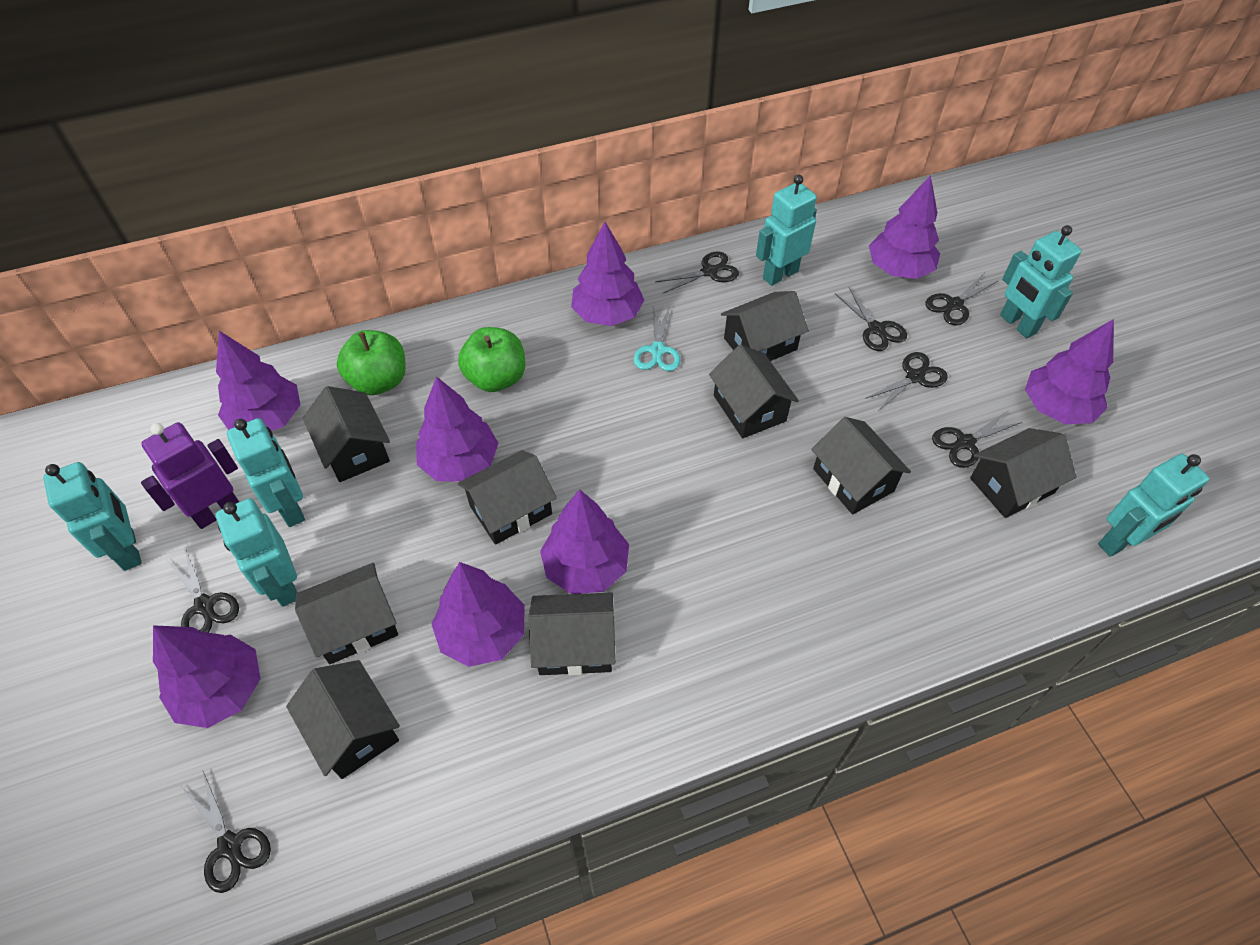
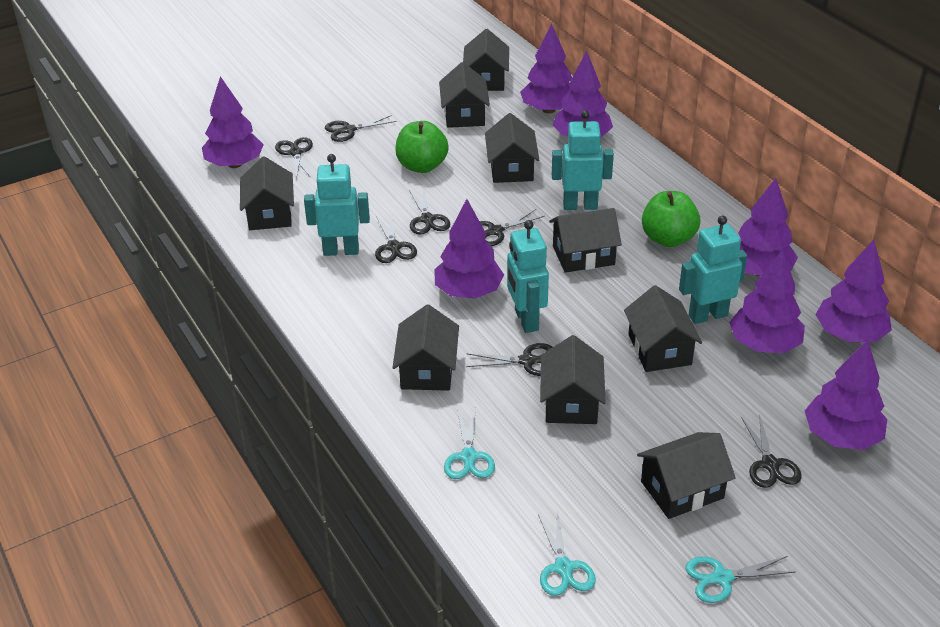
purple robot: 1 -> 0
turquoise robot: 6 -> 4
turquoise scissors: 1 -> 3

